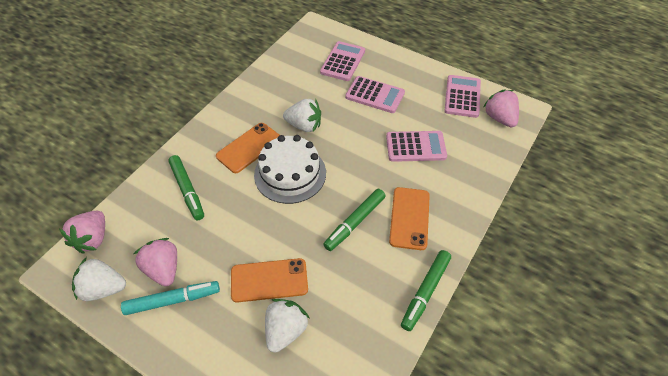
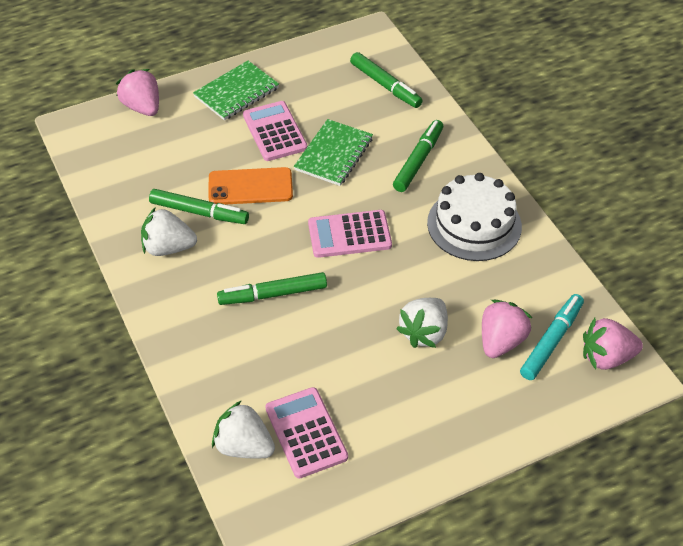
green marker: 3 -> 4
green notebook: 0 -> 2
orange phone: 3 -> 1
pink calculator: 4 -> 3

